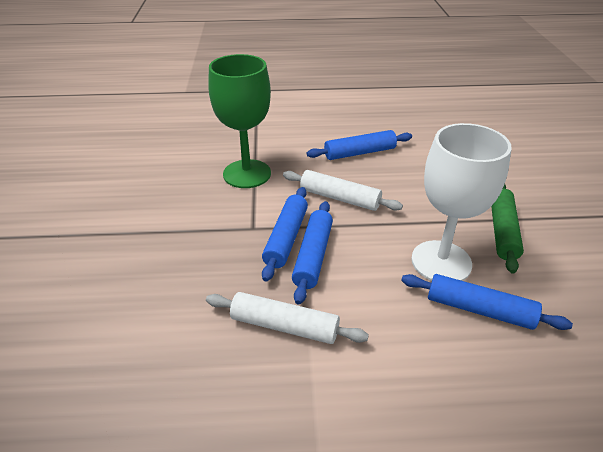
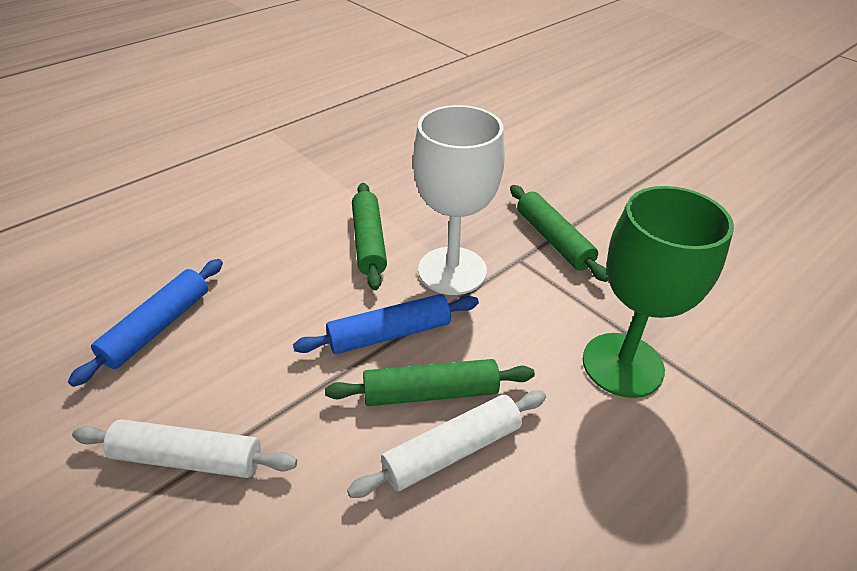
blue rolling pin: 4 -> 2
green rolling pin: 1 -> 3

